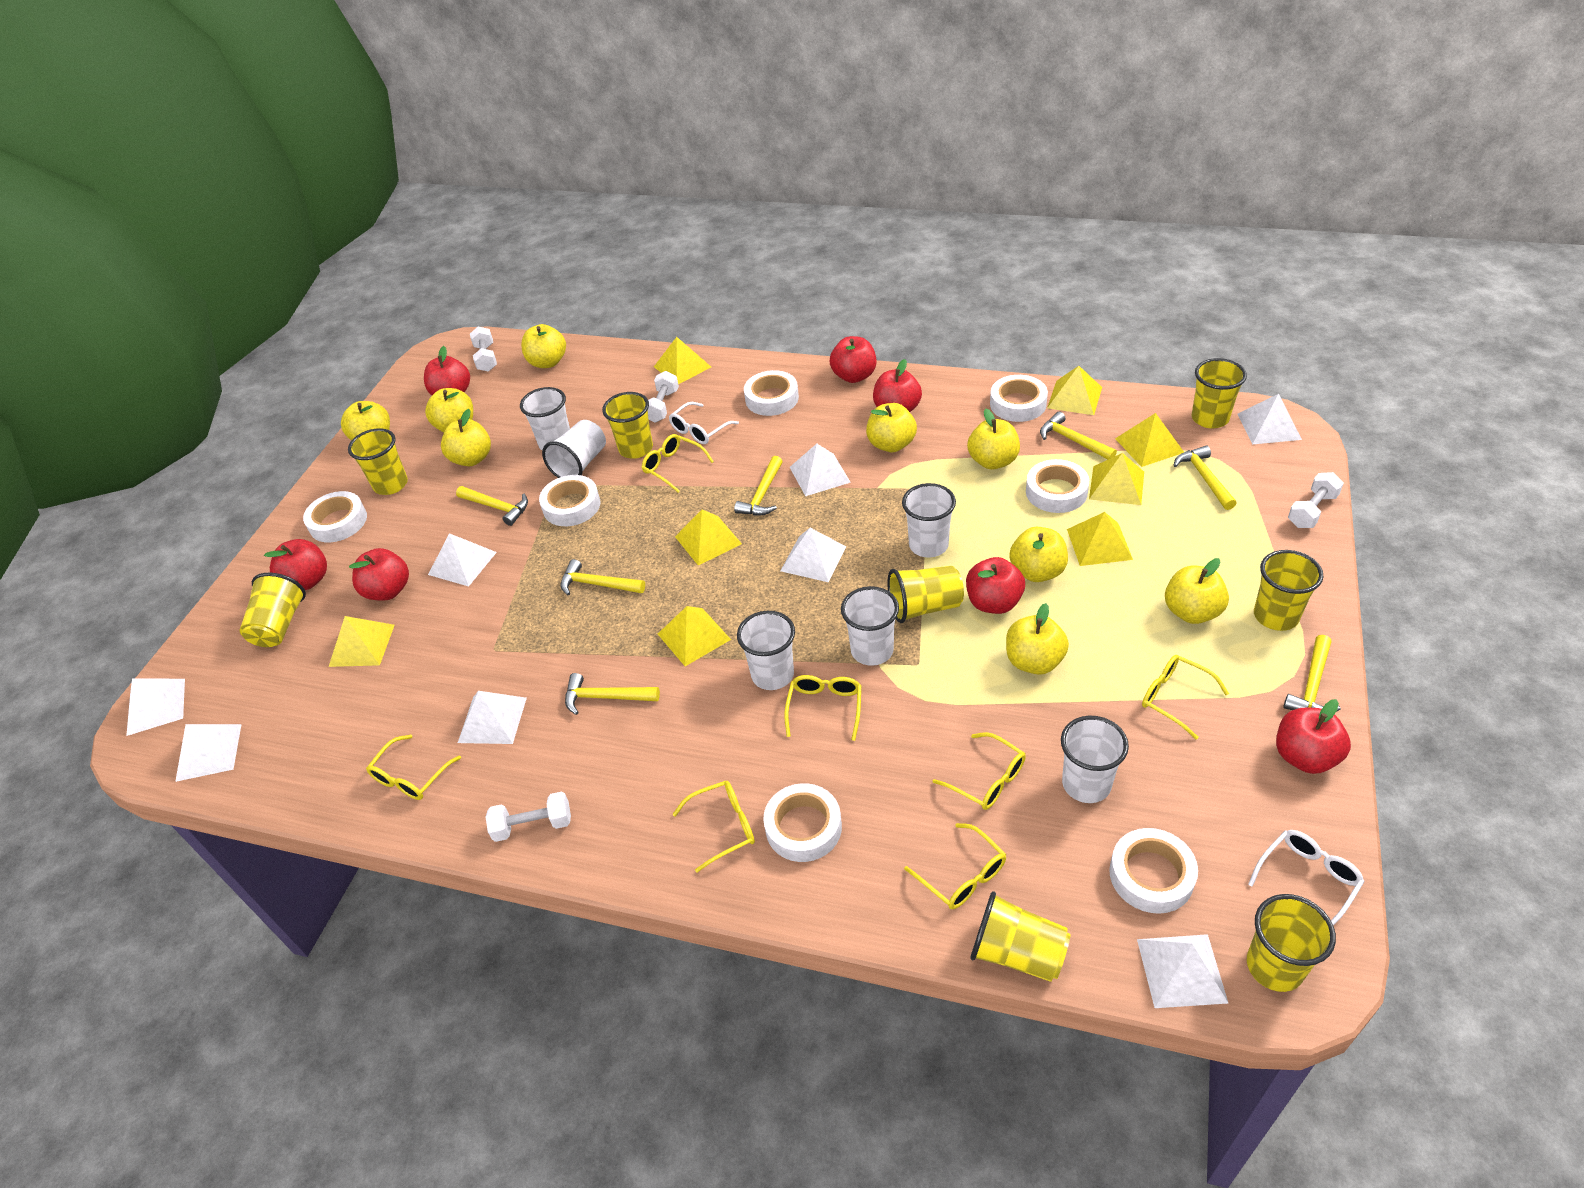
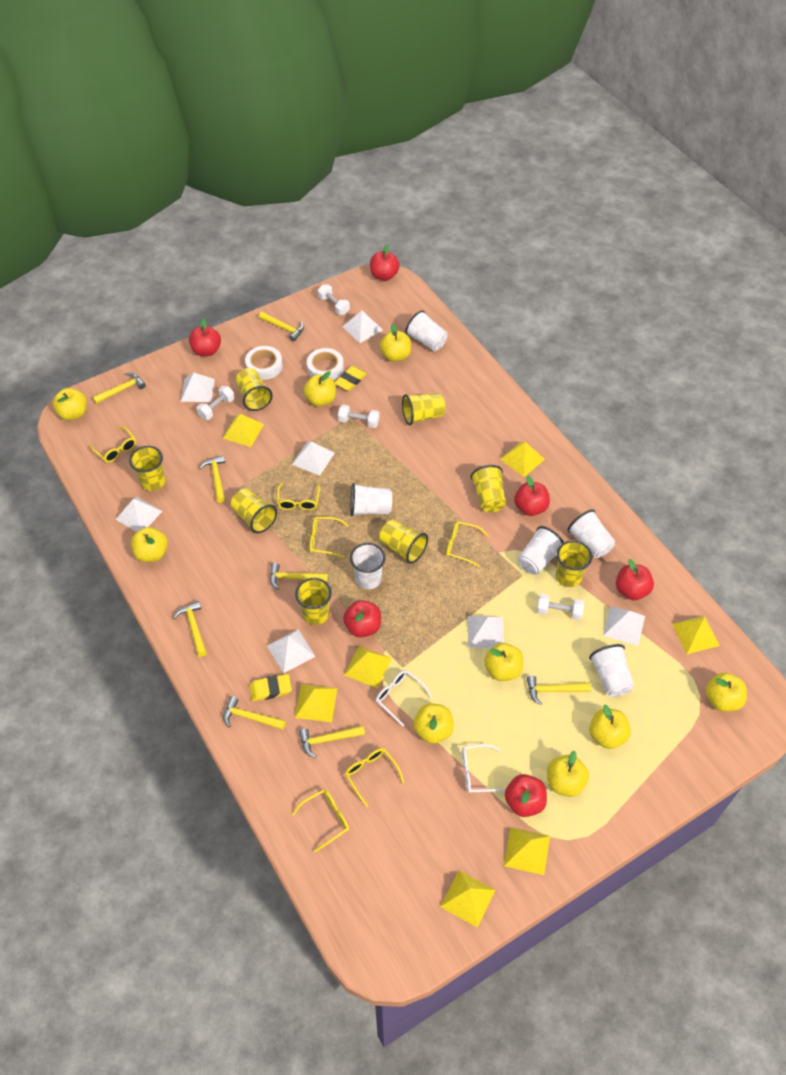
red apple: 7 -> 6
white pyramid: 8 -> 7
white tape: 7 -> 2
yellow eraser: 0 -> 2
yellow glasses: 7 -> 6
yellow hammer: 7 -> 8
yellow pyramid: 8 -> 7

